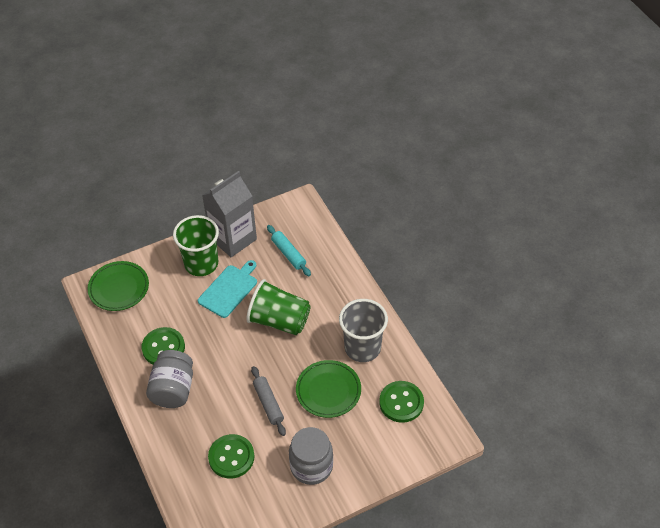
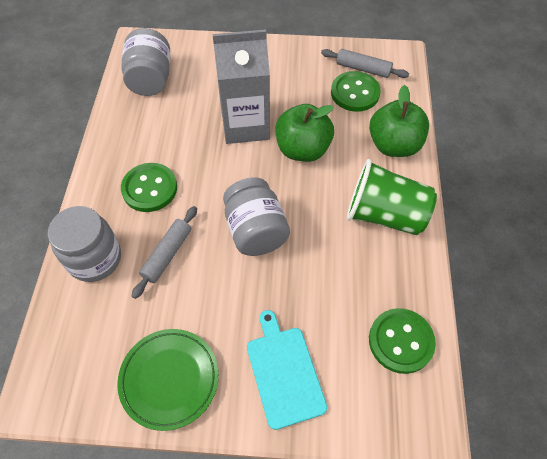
green apple: 0 -> 2
green cup: 2 -> 1
green plate: 2 -> 1
grey cup: 1 -> 0
grey jar: 2 -> 3
grey rolling pin: 1 -> 2
turquoise rolling pin: 1 -> 0

